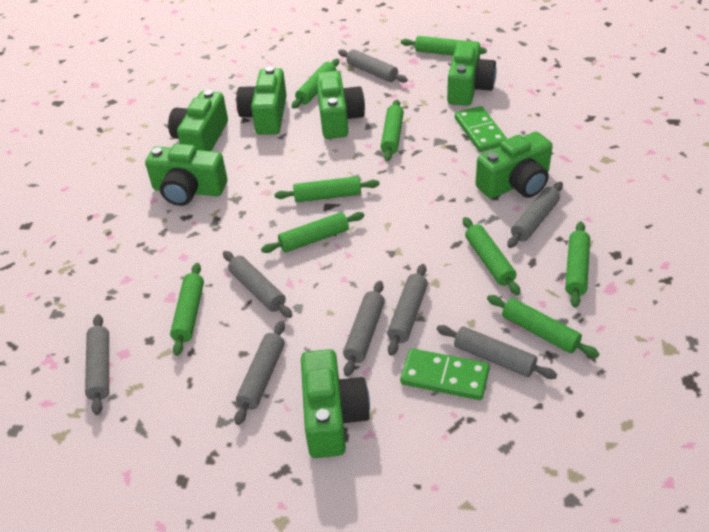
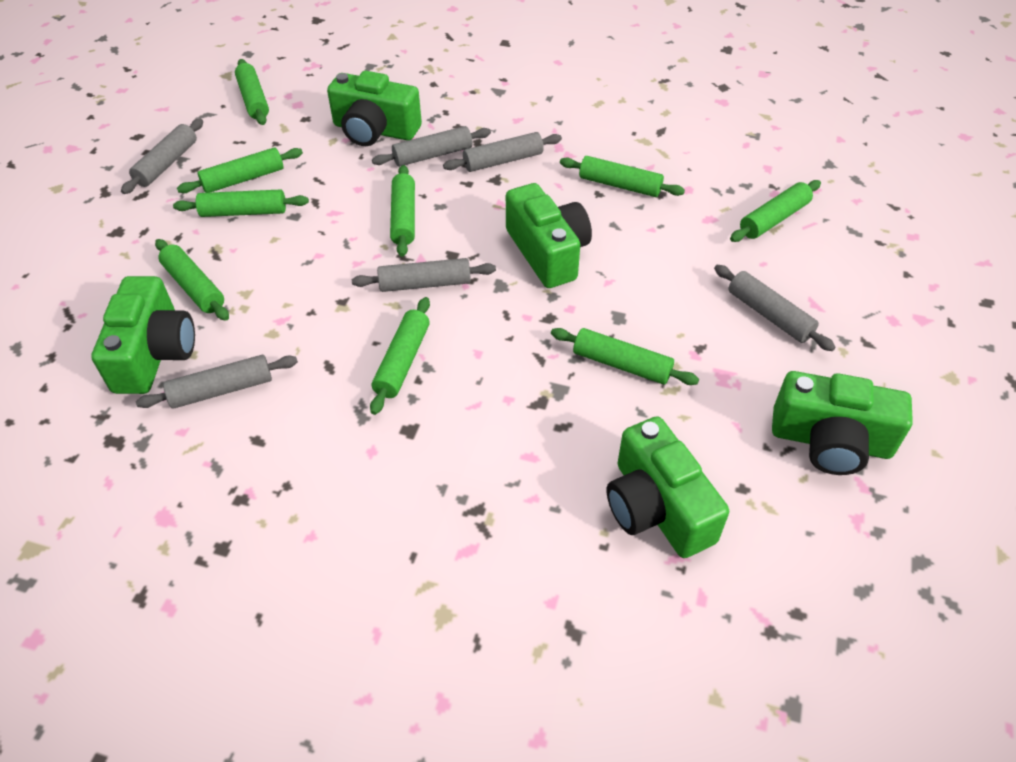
green camera: 7 -> 5
green domino: 2 -> 0
grey rolling pin: 8 -> 6

